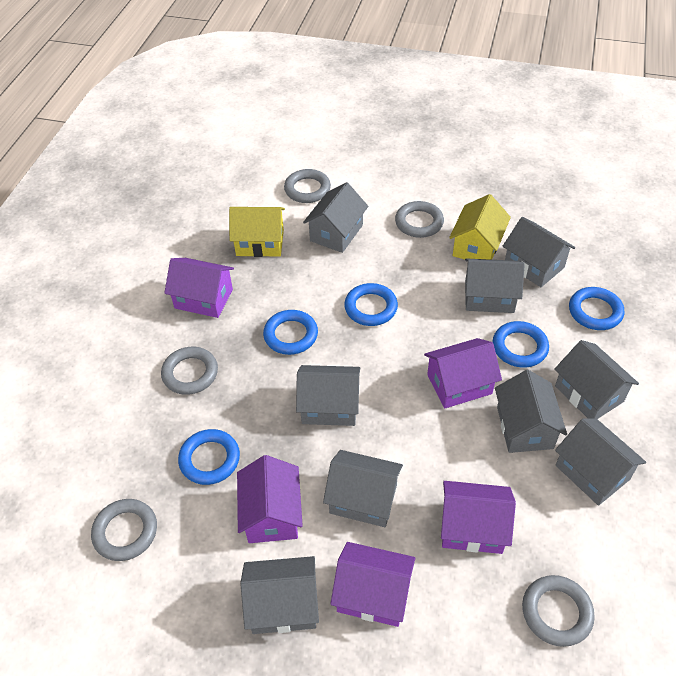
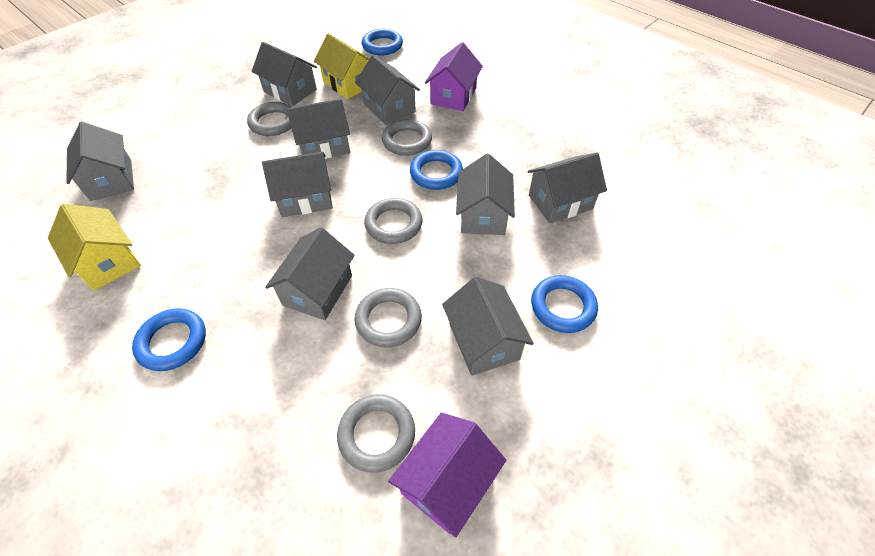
blue ring: 5 -> 4
purple house: 5 -> 2

